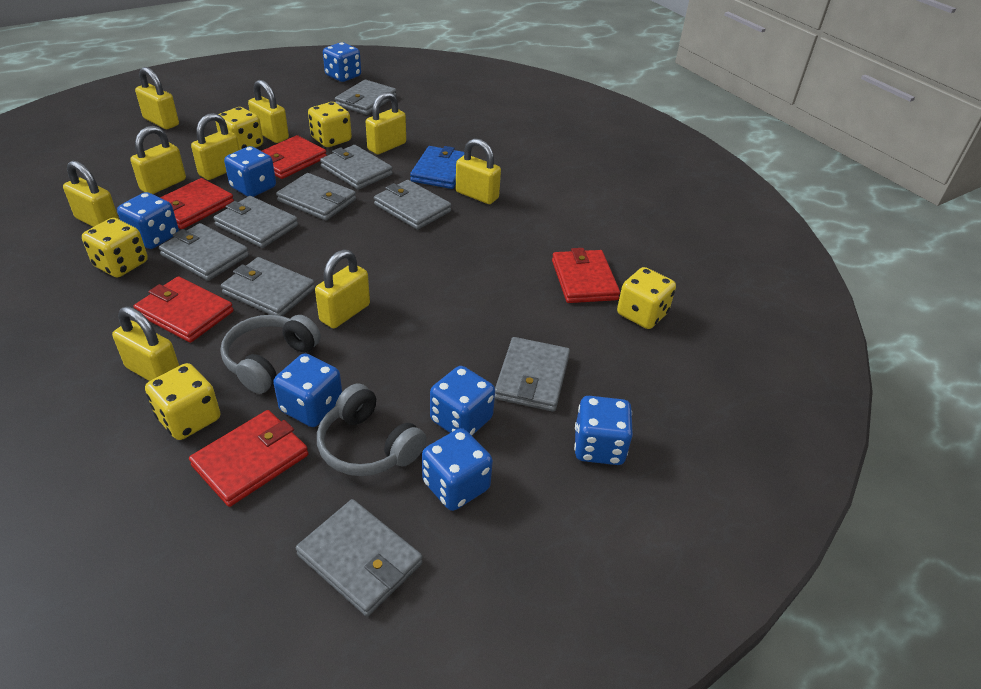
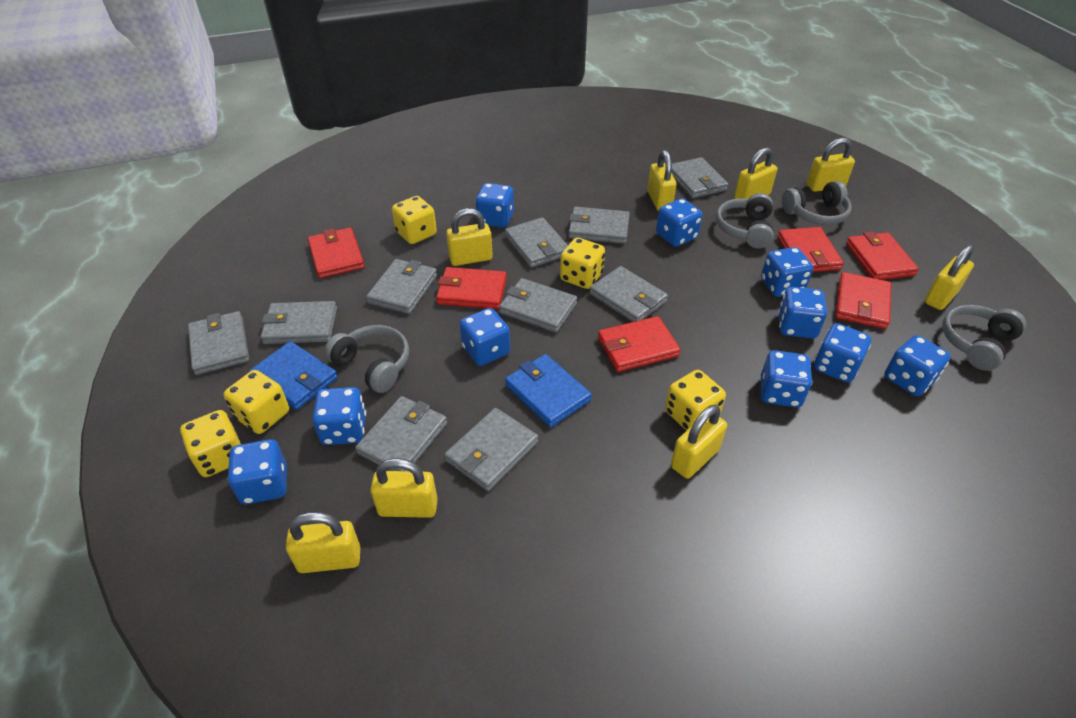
blue dice: 7 -> 10
blue wallet: 1 -> 2
grey headphones: 2 -> 4
grey wallet: 9 -> 10
red wallet: 5 -> 6
yellow padlock: 9 -> 8

